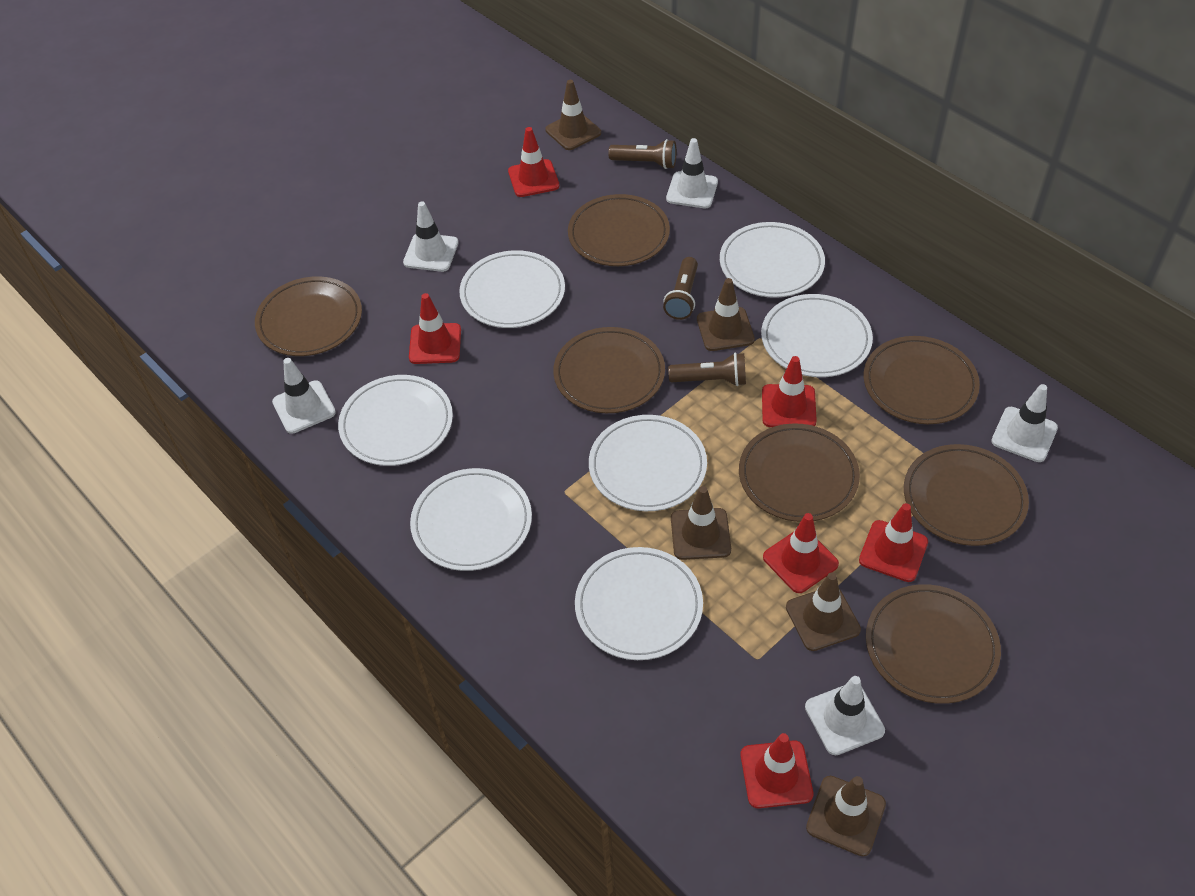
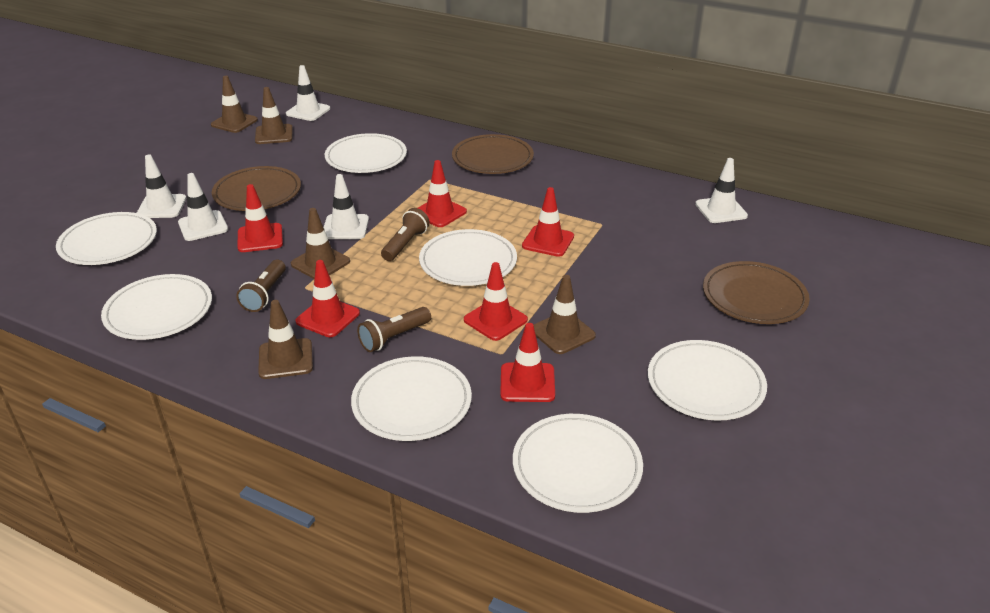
brown plate: 7 -> 3

